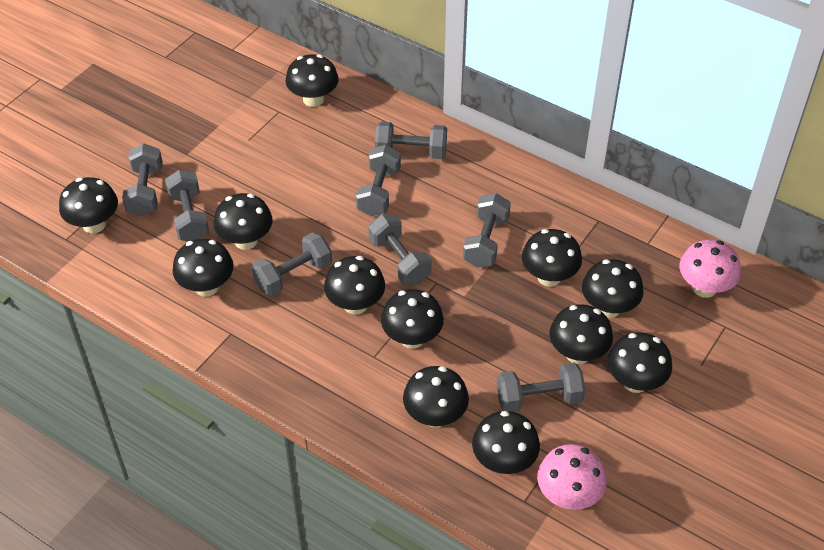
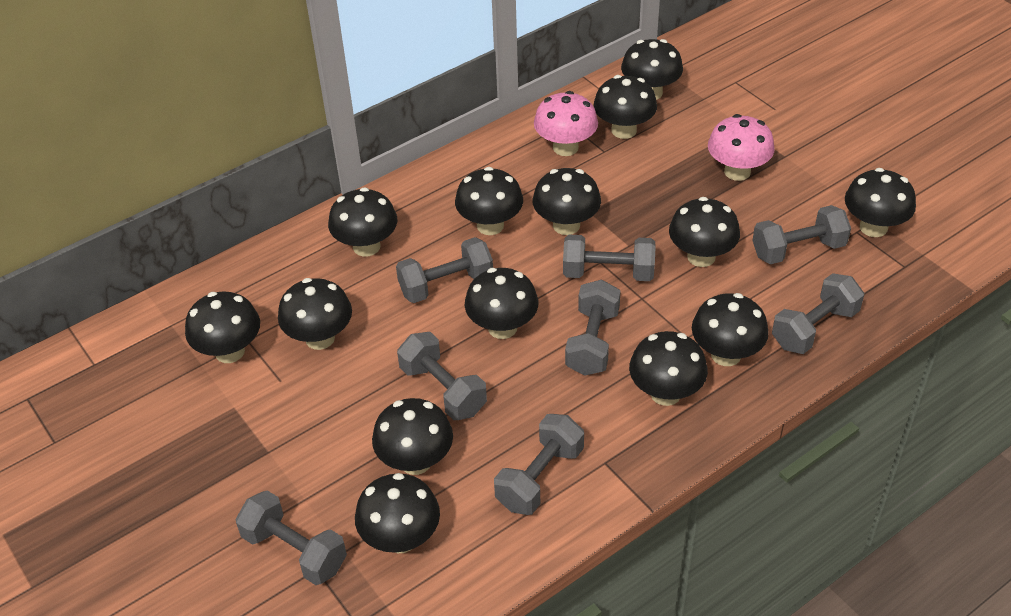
black mushroom: 12 -> 14

